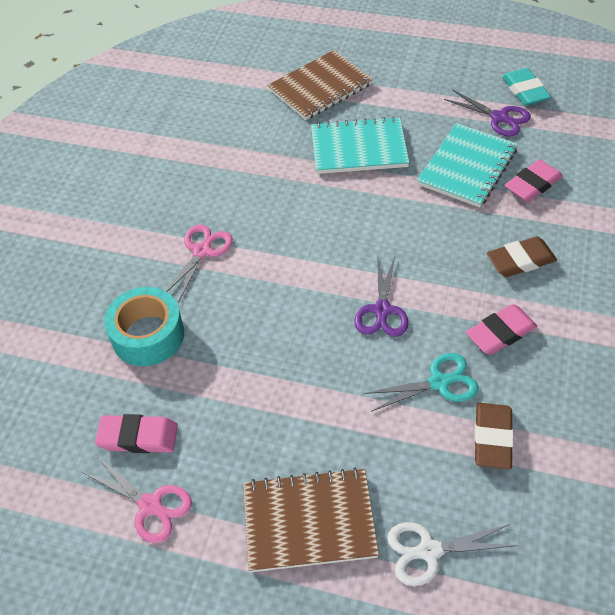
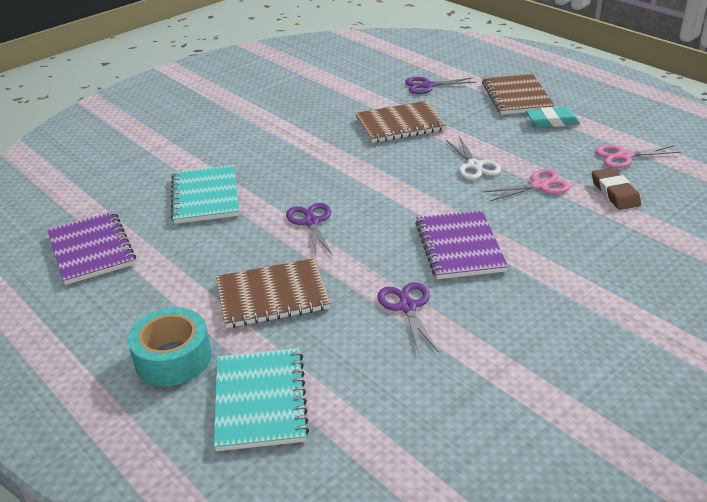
brown eraser: 2 -> 1
brown notebook: 2 -> 3
pink eraser: 3 -> 0
purple notebook: 0 -> 2
purple scissors: 2 -> 3
turquoise scissors: 1 -> 0

